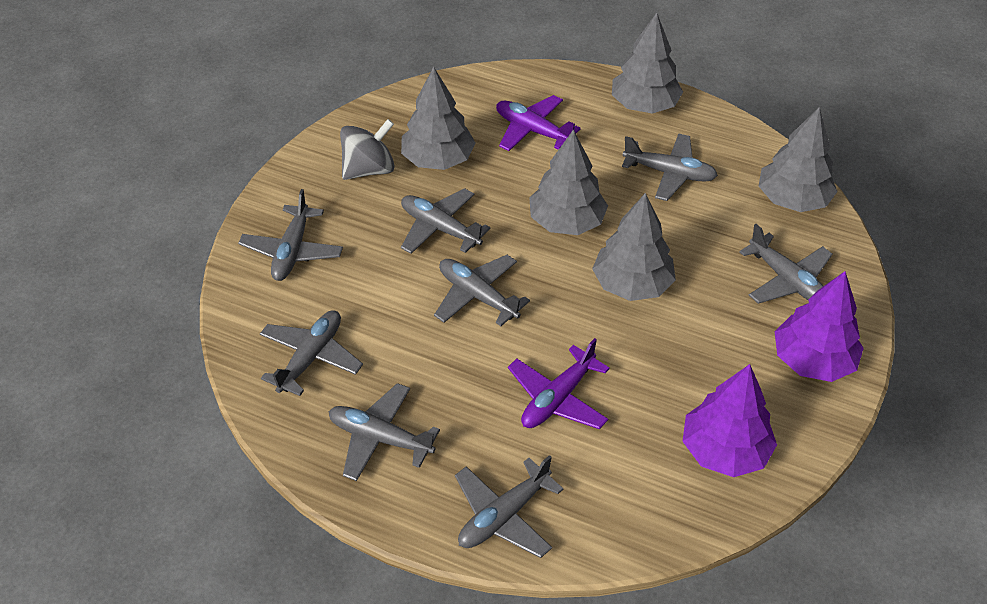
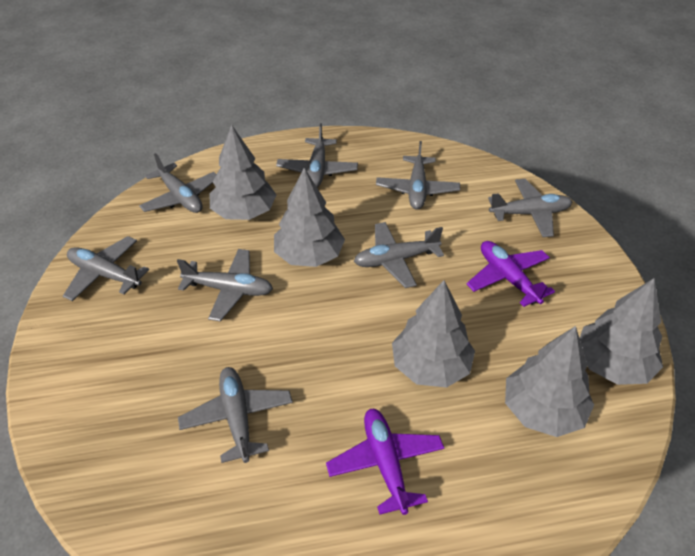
grey spinning top: 1 -> 0
purple tree: 2 -> 0

